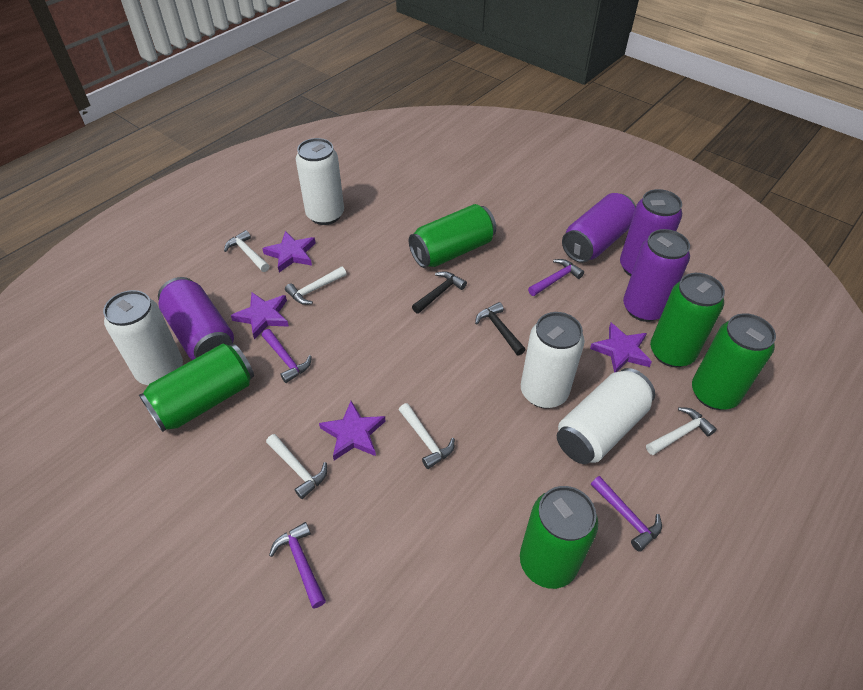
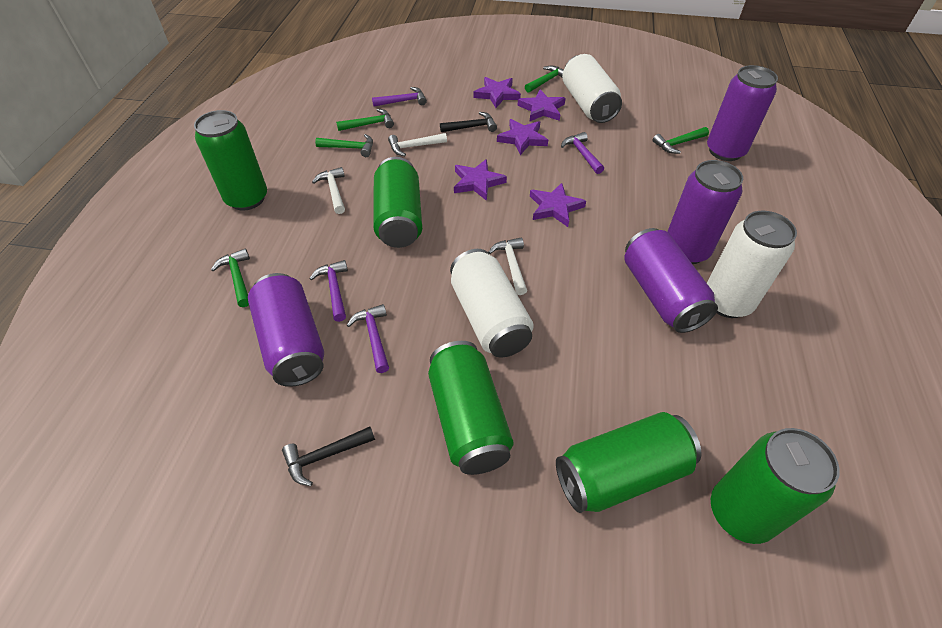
green hammer: 0 -> 5
purple star: 4 -> 5
white can: 4 -> 3
white hammer: 5 -> 3

